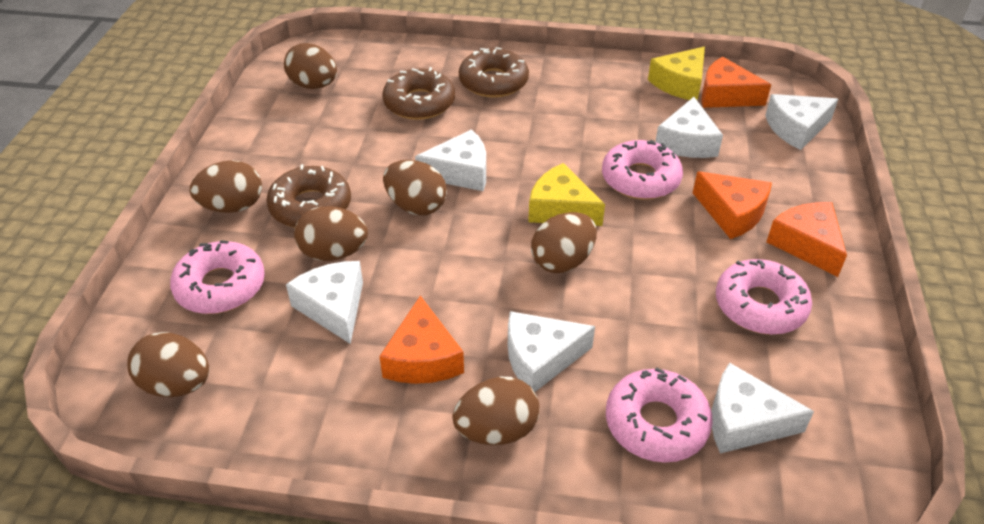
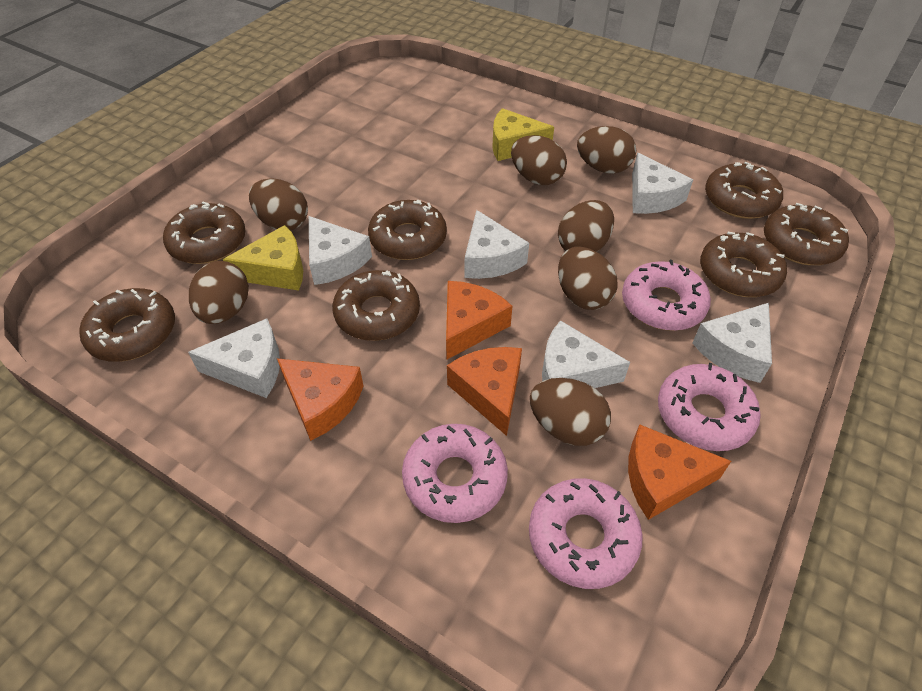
brown donut: 3 -> 7

